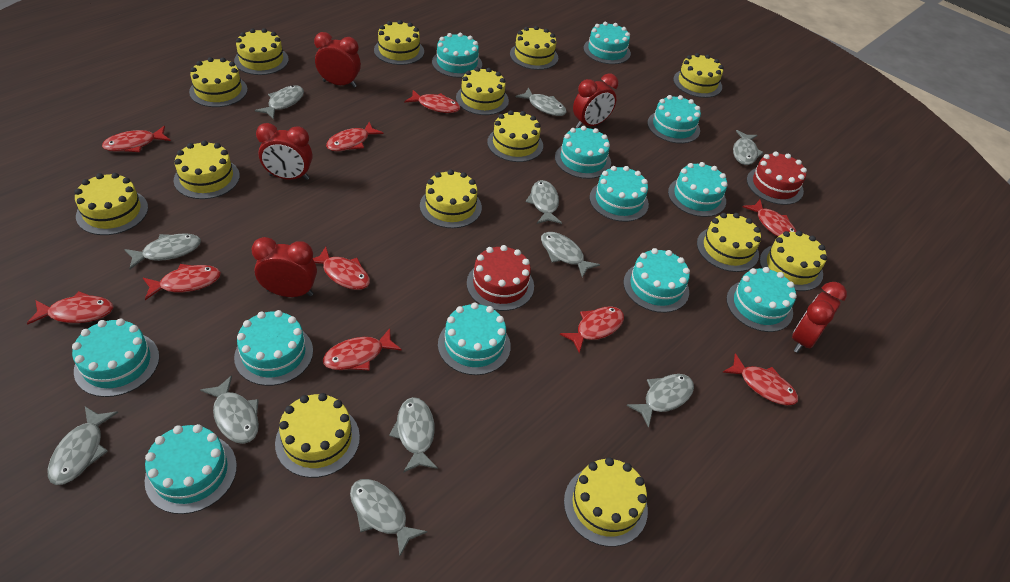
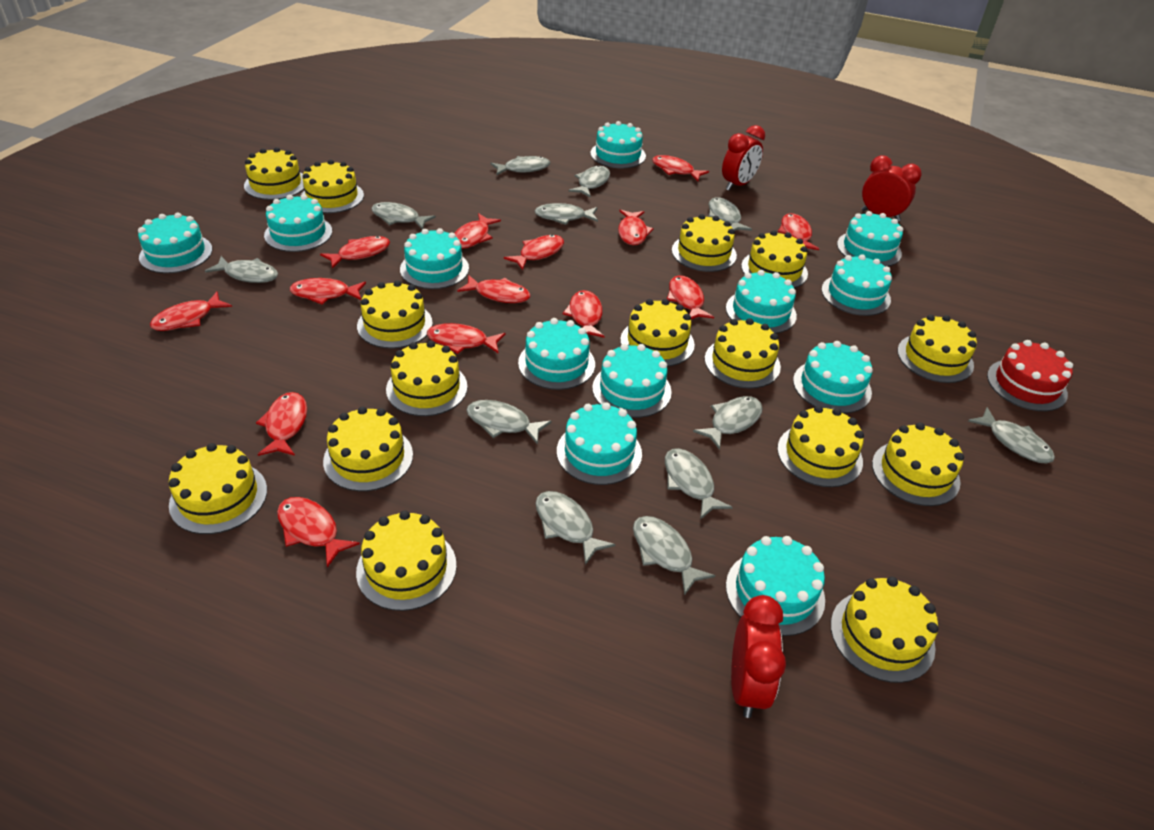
grey fish: 11 -> 12
red cake: 2 -> 1
red clock: 5 -> 3
red fish: 10 -> 14
yellow cake: 14 -> 15

